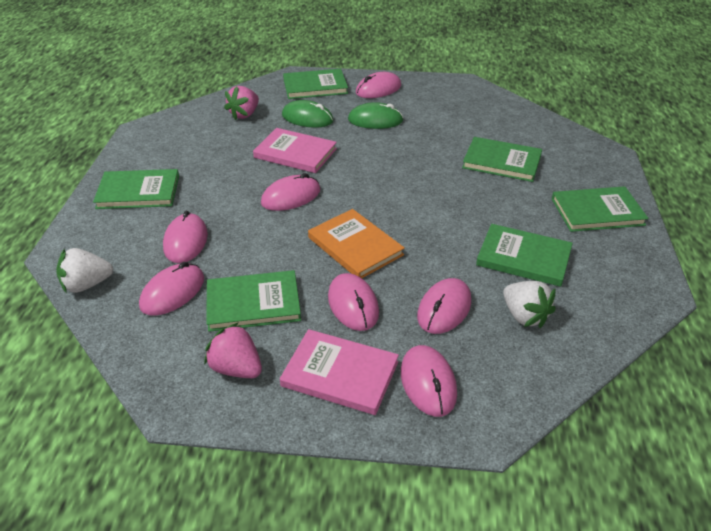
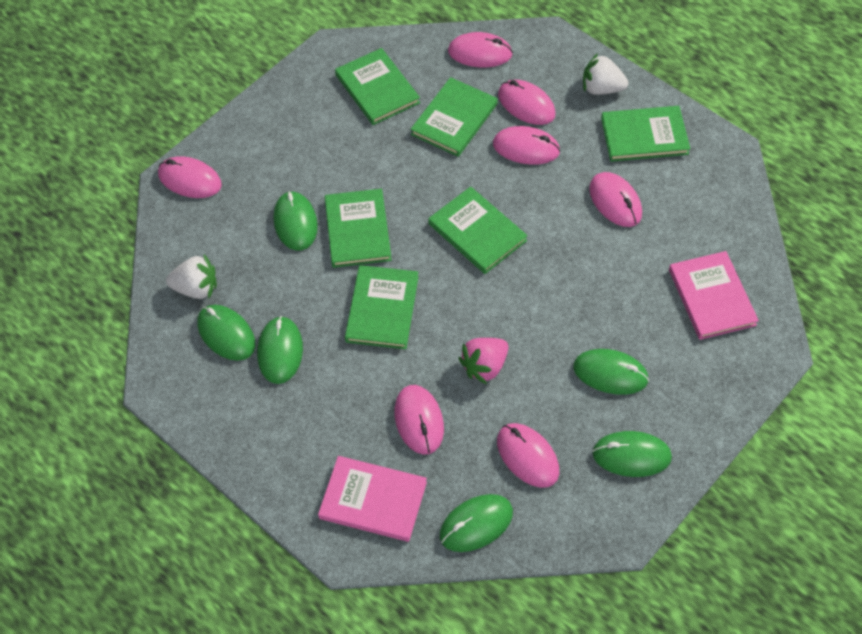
green mouse: 2 -> 6
orange book: 1 -> 0
pink strawberry: 2 -> 1

